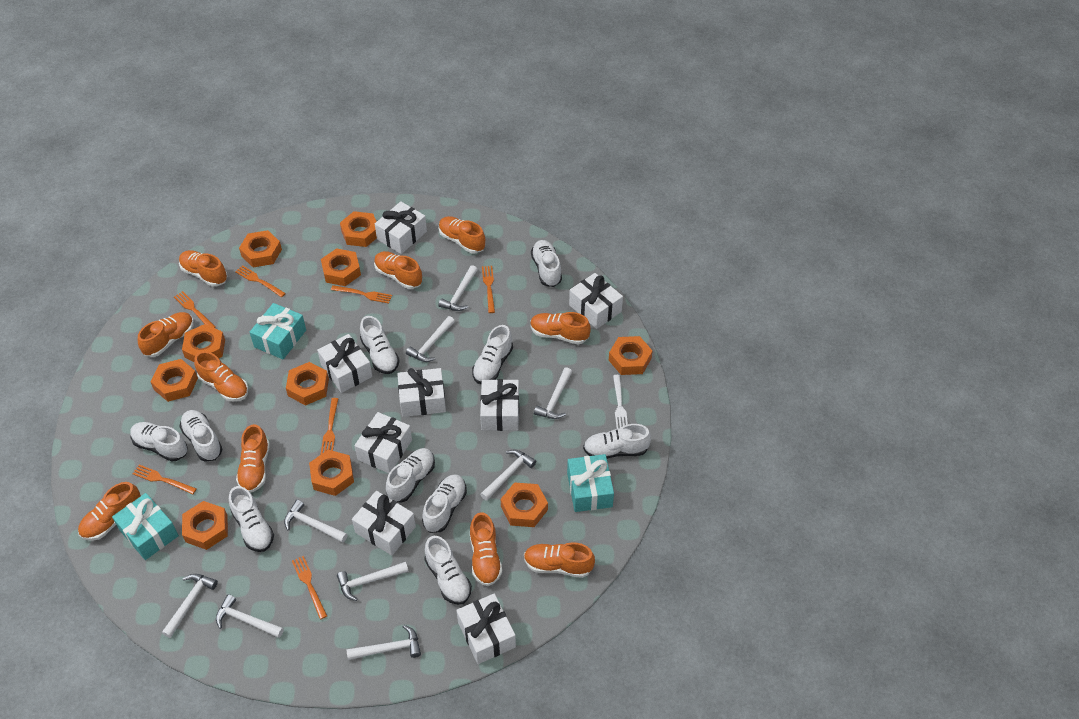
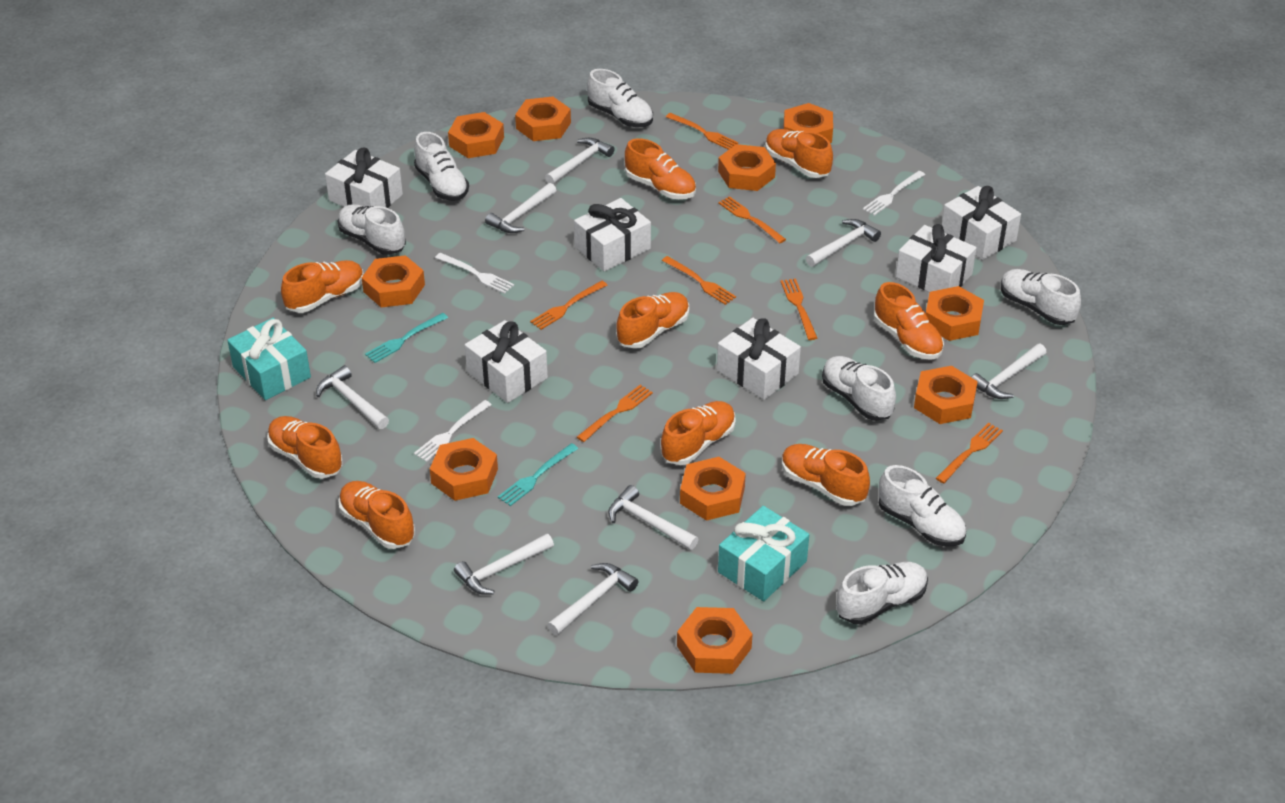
orange shoe: 10 -> 9
turquoise fork: 0 -> 2
turquoise gift: 3 -> 2
white fork: 1 -> 3
white gift: 8 -> 6
white hammer: 9 -> 8
white shoe: 10 -> 7

